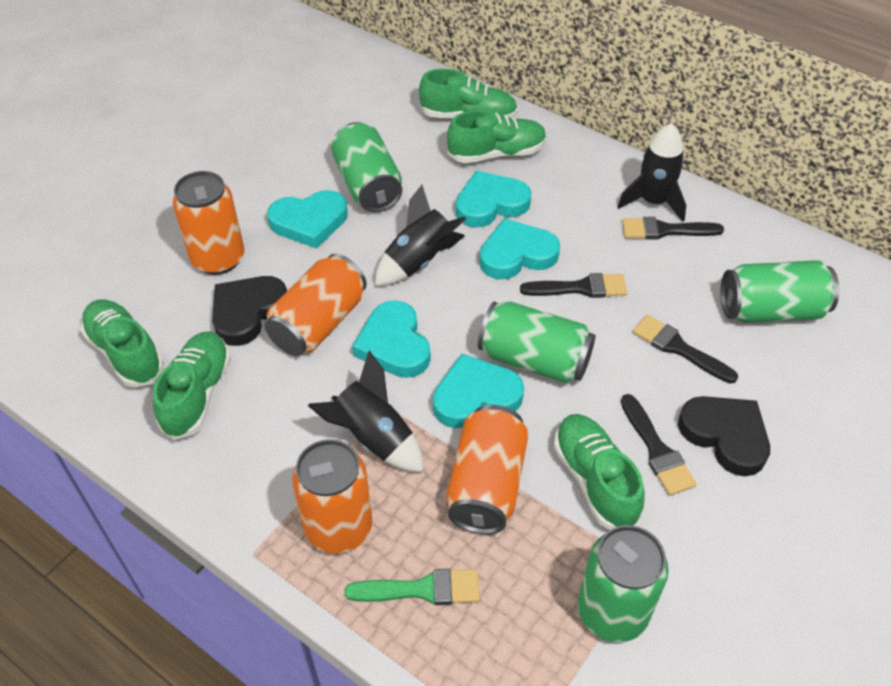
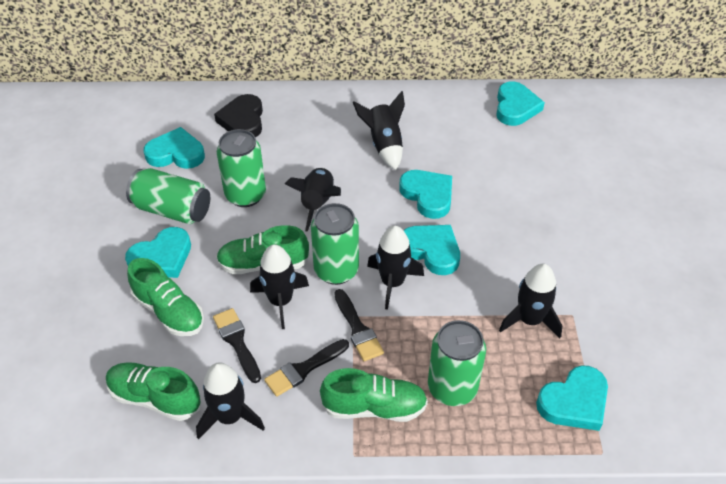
black brush: 4 -> 3
black heart: 2 -> 1
black rocket: 3 -> 6
green brush: 1 -> 0
green shoe: 5 -> 4
orange can: 4 -> 0
turquoise heart: 5 -> 6

